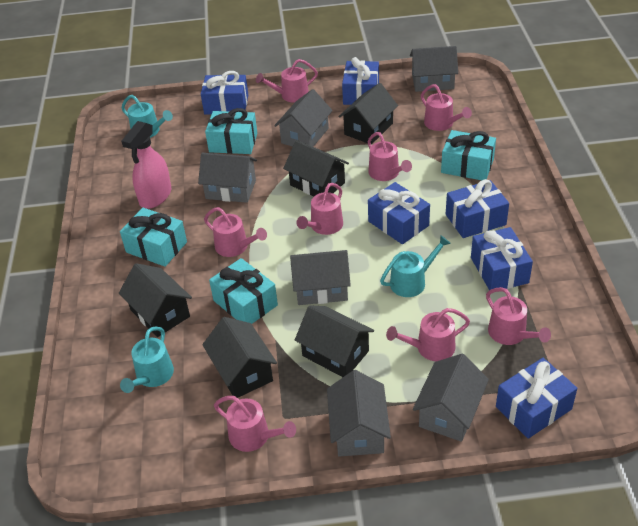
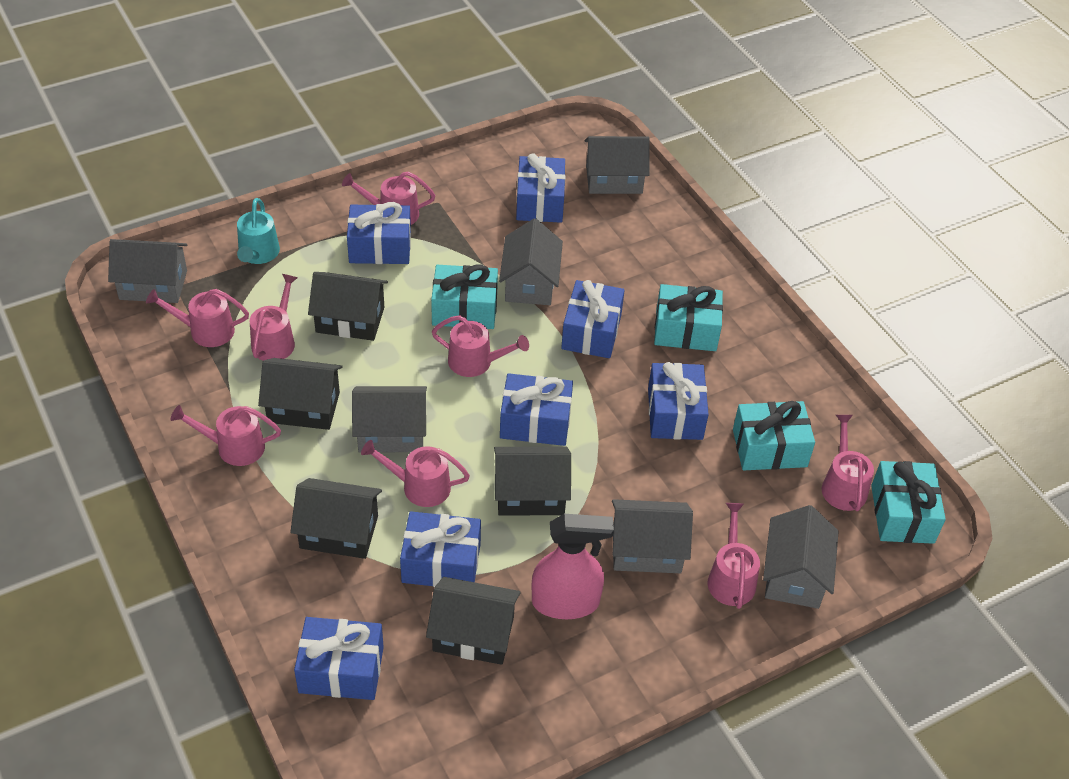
blue gift: 6 -> 7
turquoise watering can: 3 -> 1

